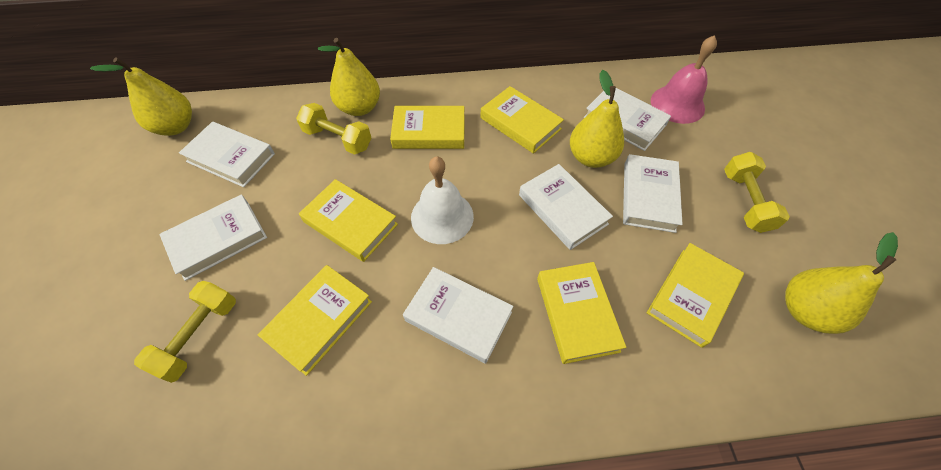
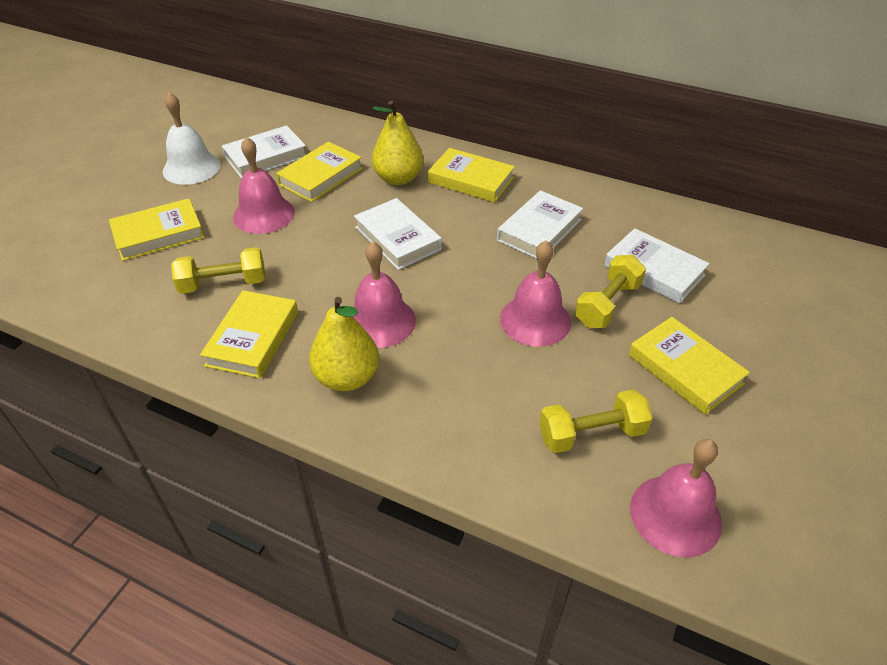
pink bell: 1 -> 4
white book: 6 -> 4
yellow book: 6 -> 5
yellow pear: 4 -> 2

